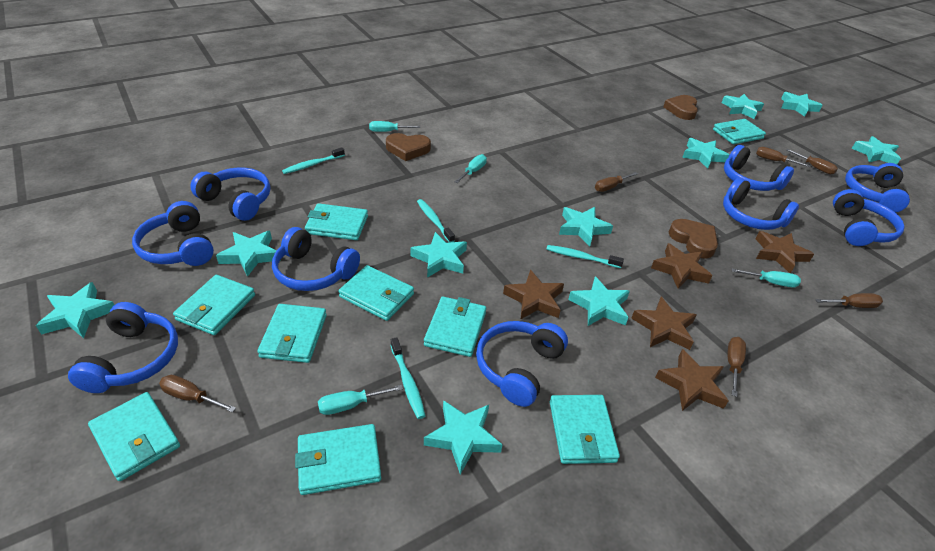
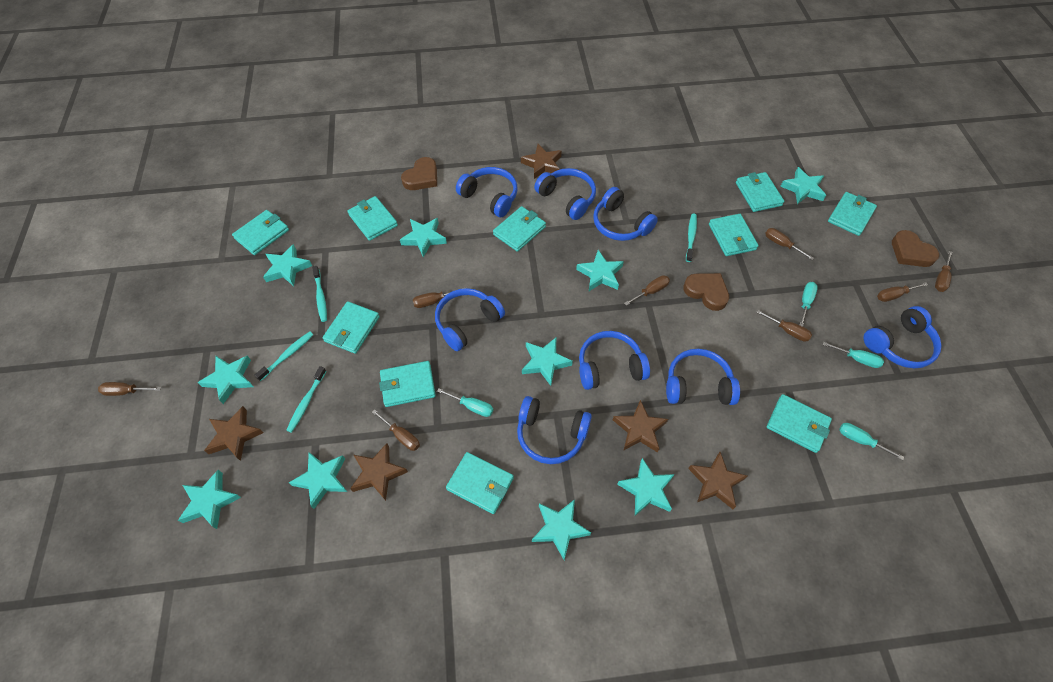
blue headphones: 9 -> 8
brown screwdriver: 6 -> 8
turquoise wallet: 9 -> 10

